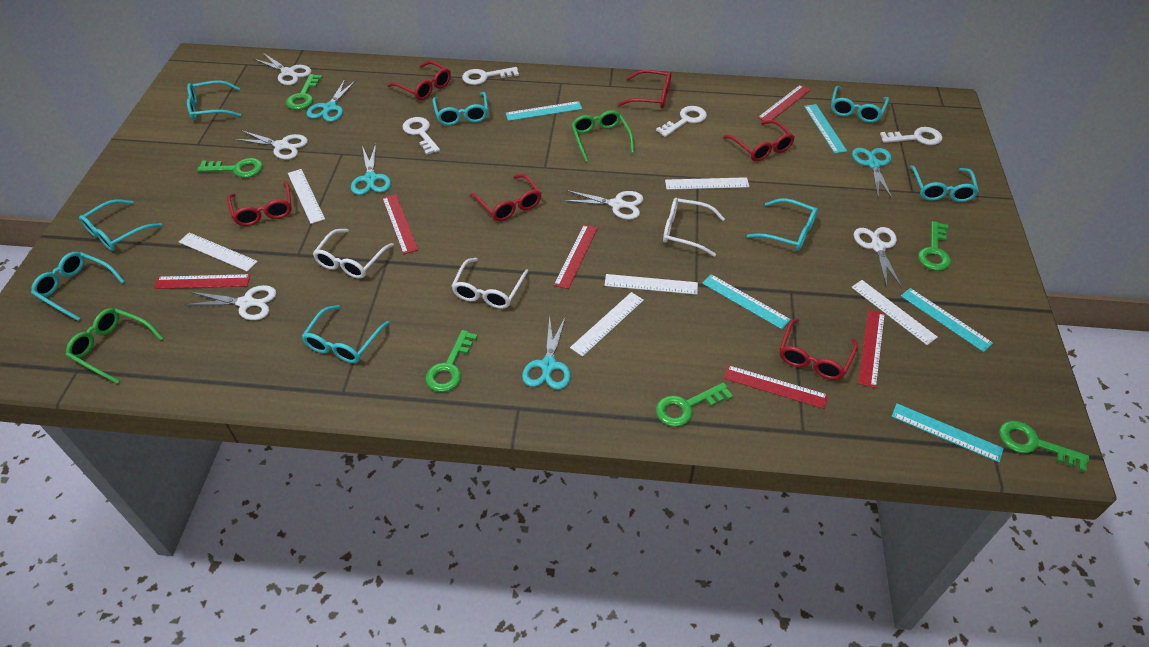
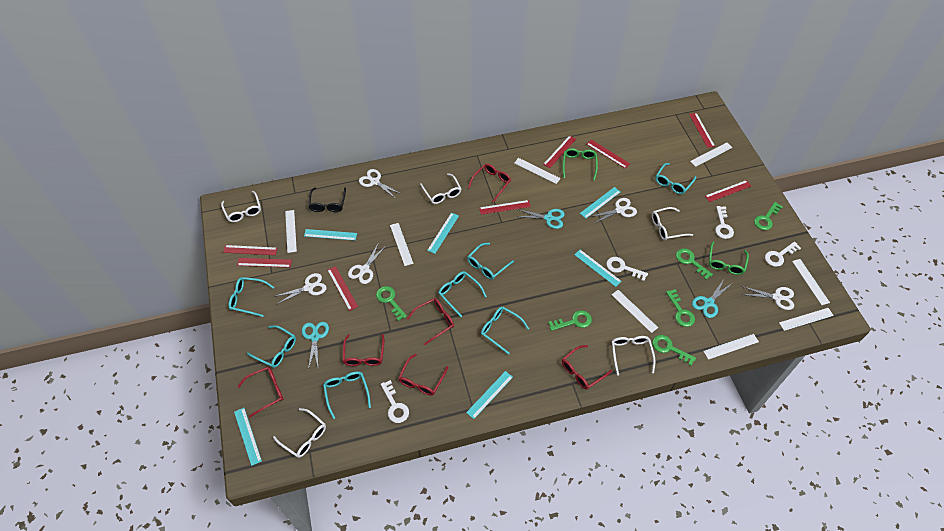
black glasses: 0 -> 1
red ruler: 6 -> 8
turquoise glasses: 8 -> 7
turquoise ruler: 5 -> 6
turquoise scissors: 4 -> 3
white glasses: 3 -> 5
white ruler: 6 -> 8

